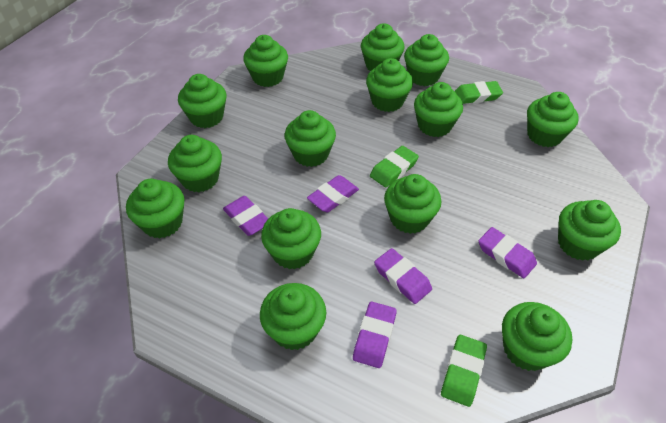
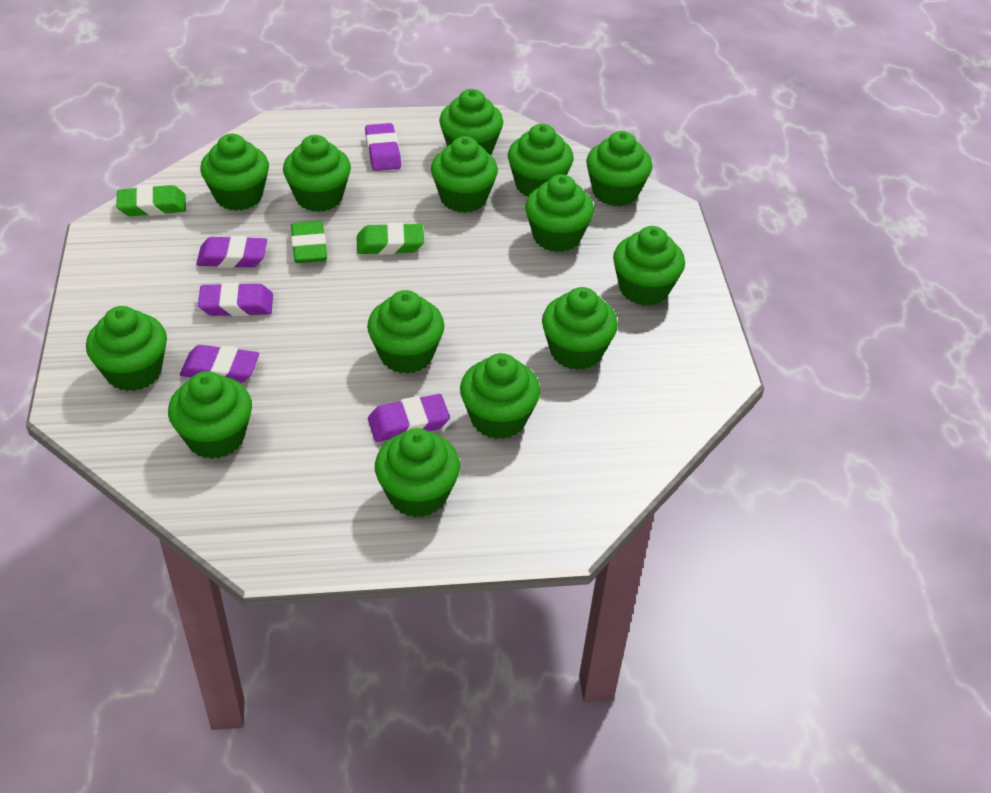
green cupcake: 15 -> 14

